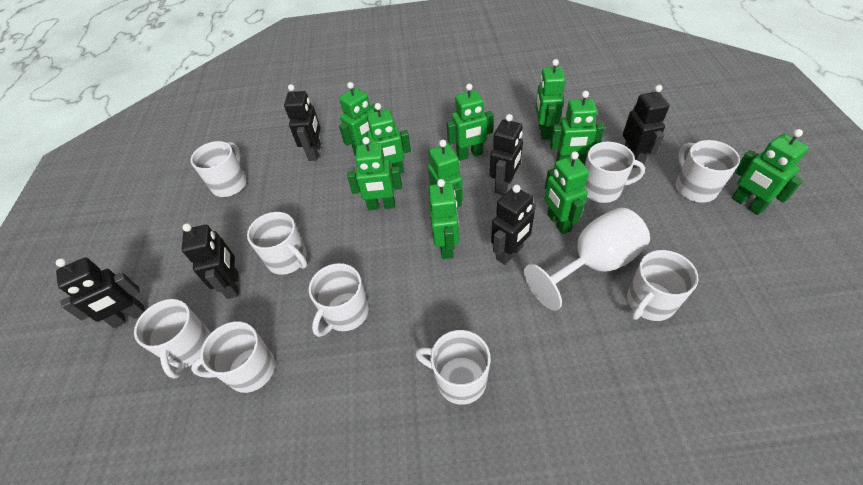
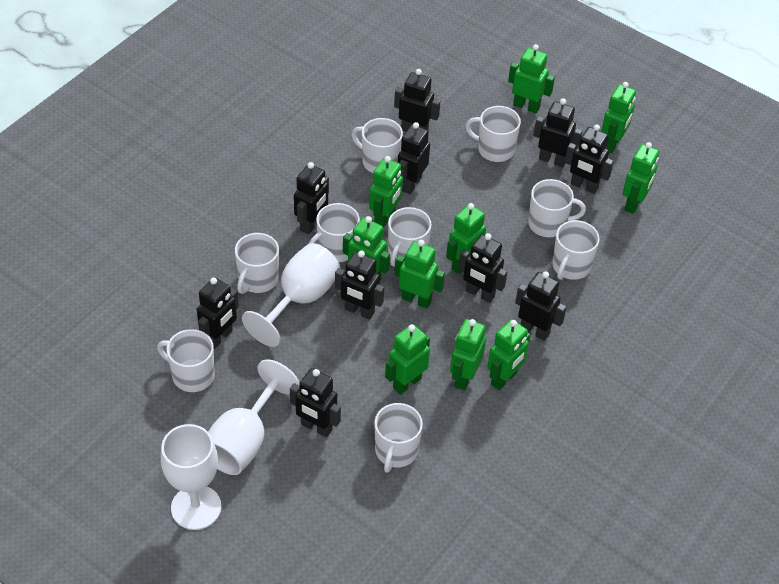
black robot: 6 -> 10
white goblet: 1 -> 3

